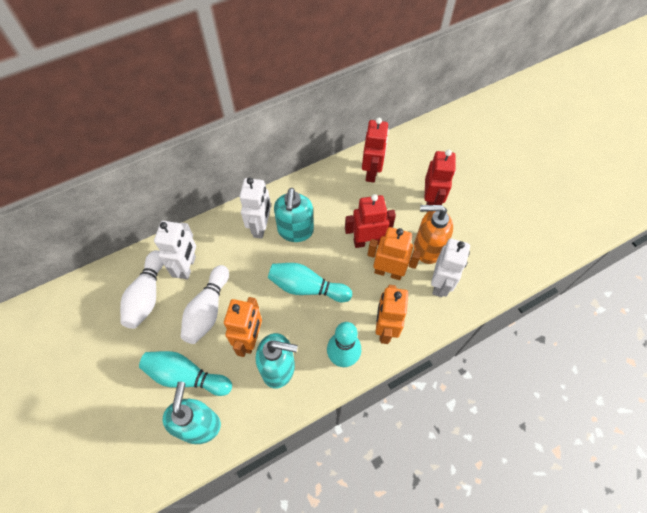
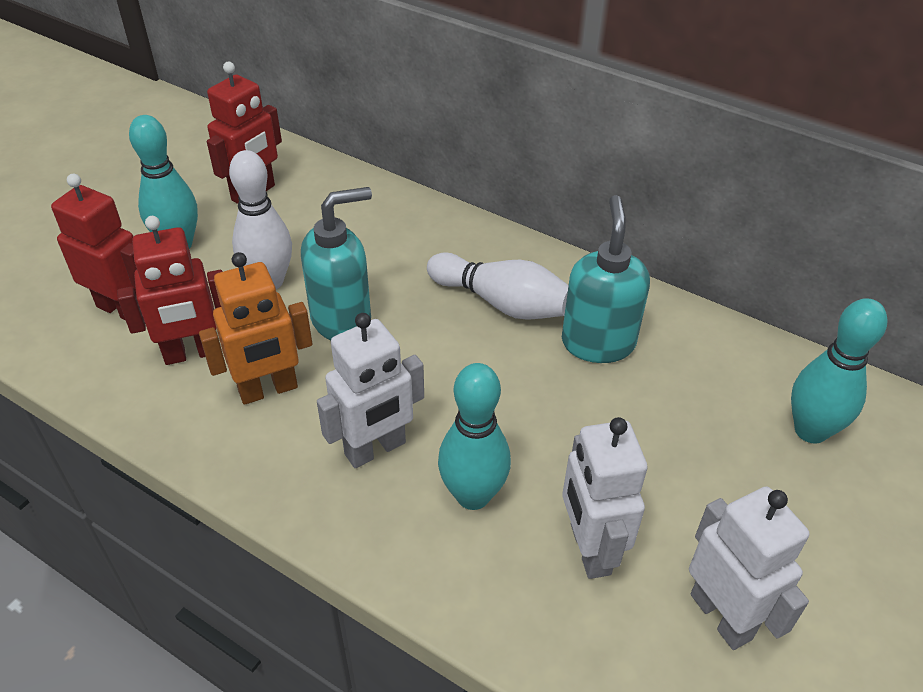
orange robot: 3 -> 1
orange soap dispenser: 1 -> 0
turquoise soap dispenser: 3 -> 2

